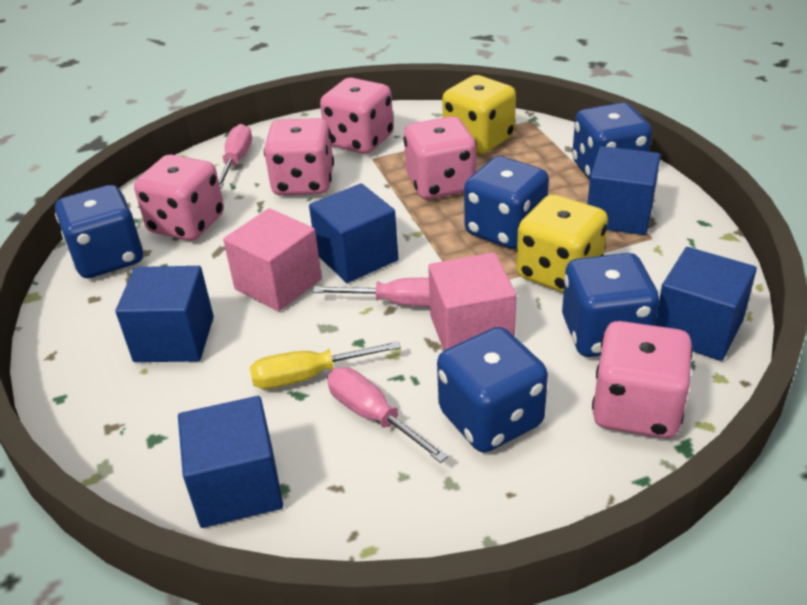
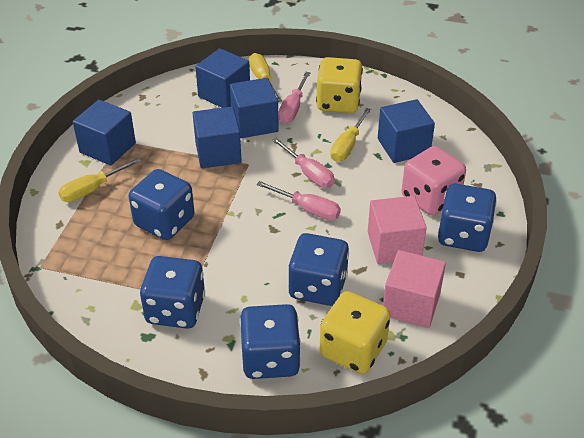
pink dice: 5 -> 1
yellow screwdriver: 1 -> 3

